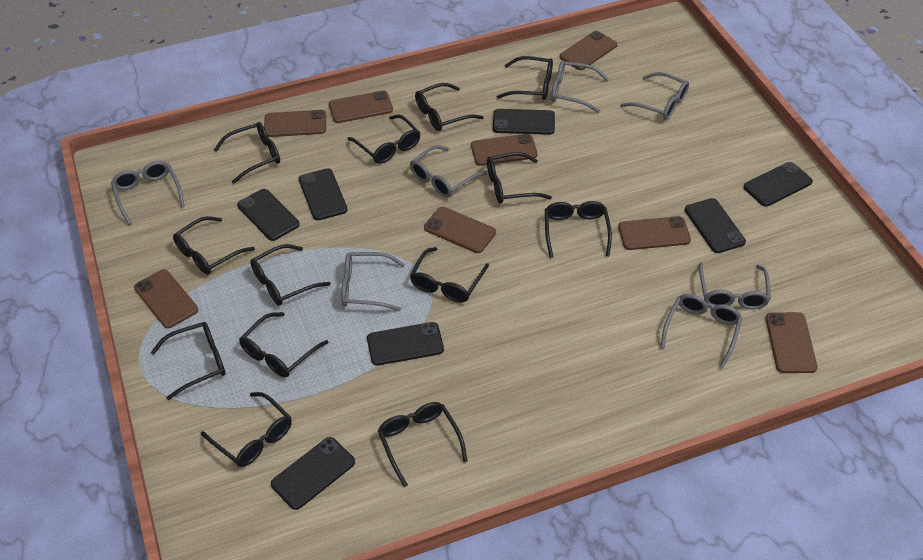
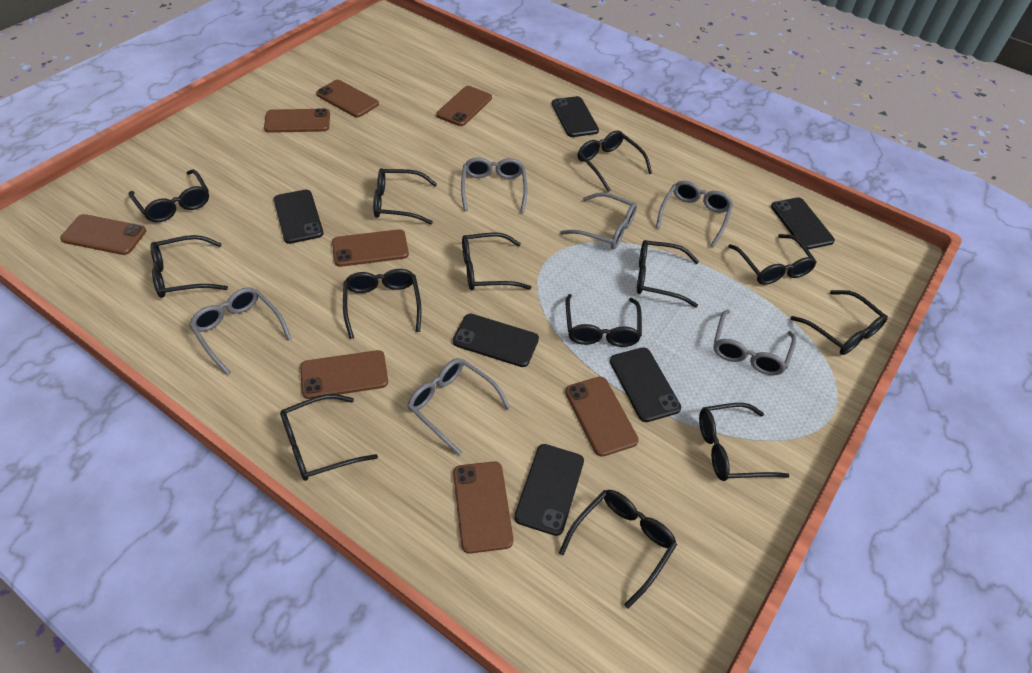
black phone: 7 -> 6
grey glasses: 7 -> 6

